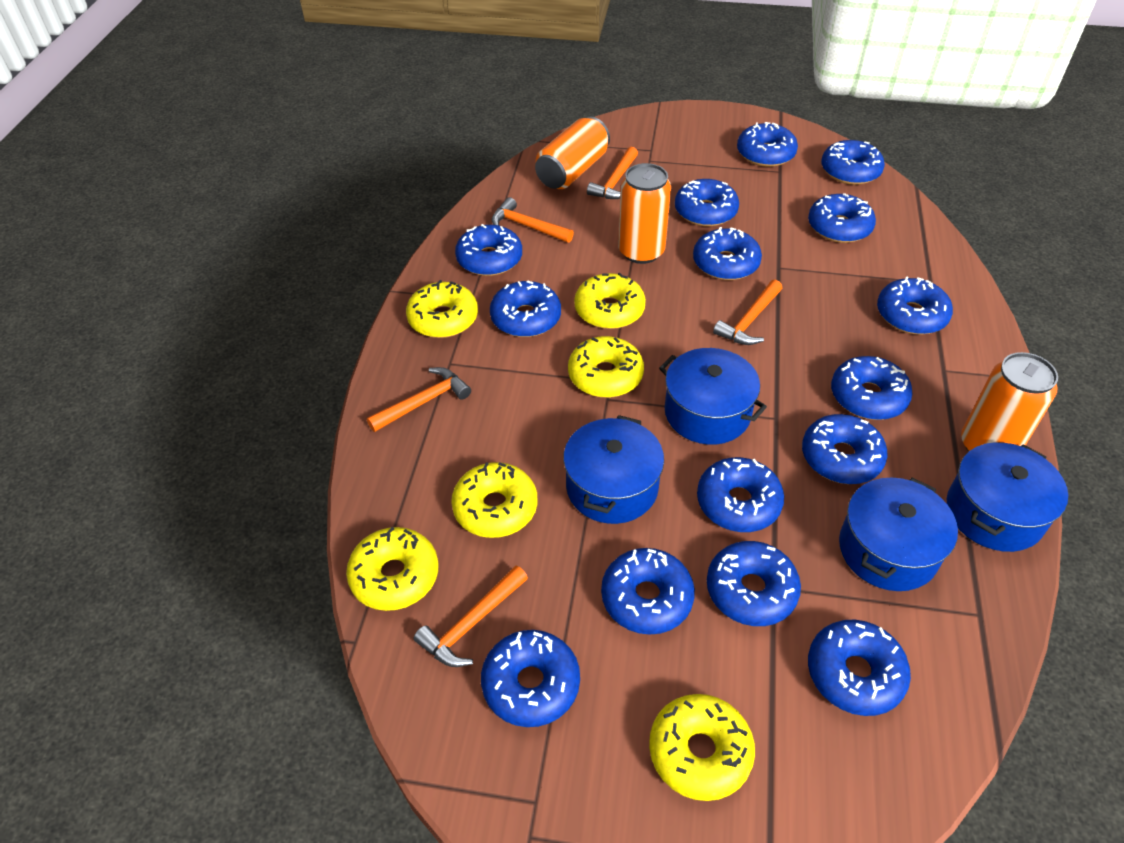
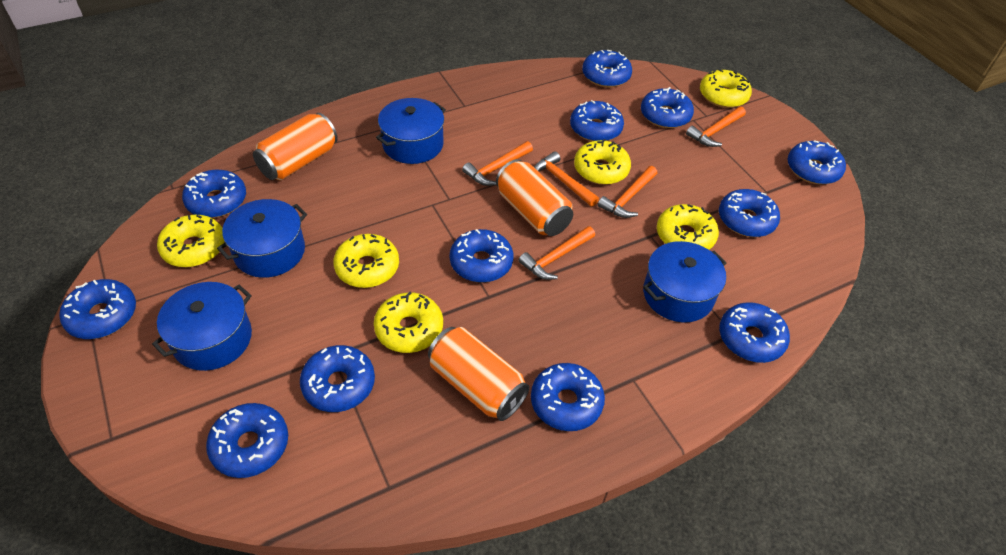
blue donut: 15 -> 12

